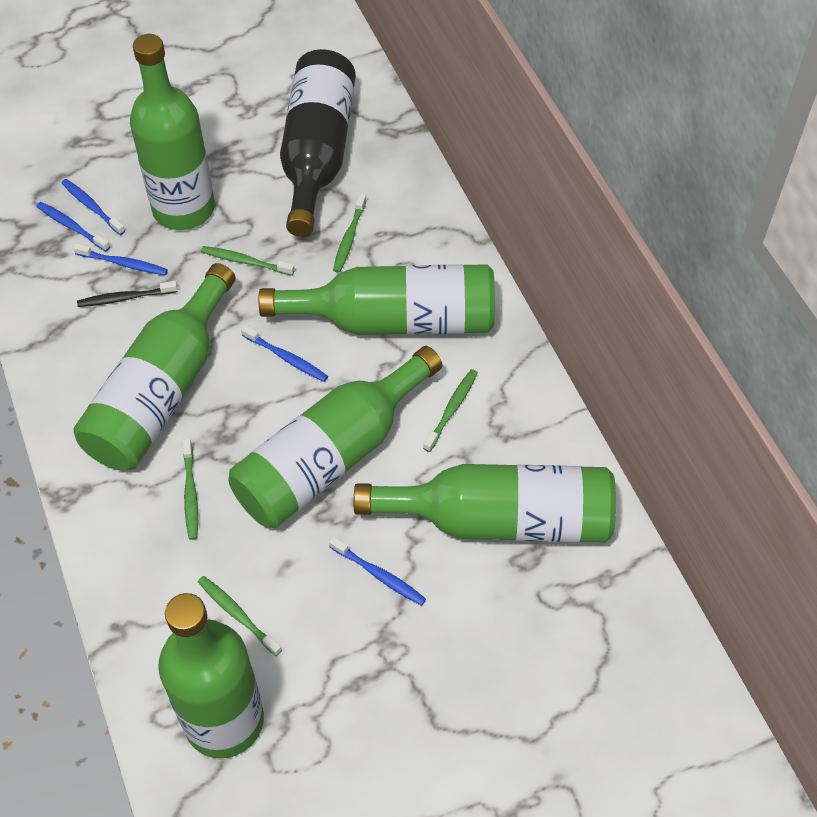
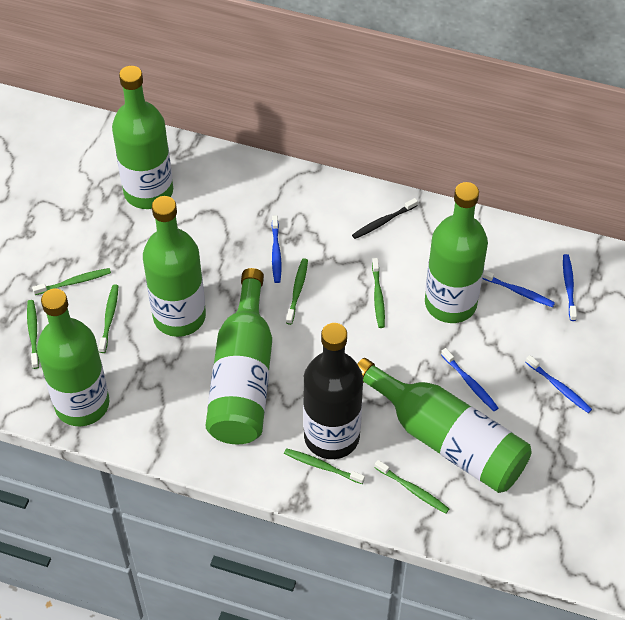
green toothbrush: 5 -> 7

